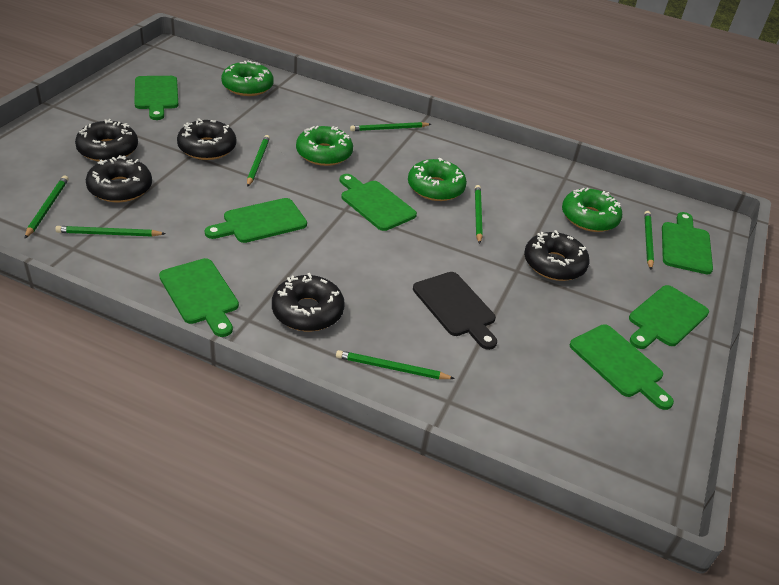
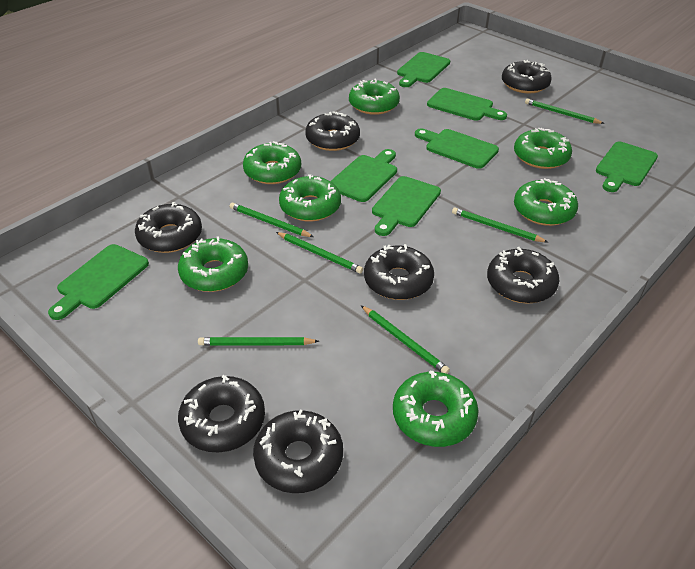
black cutting board: 1 -> 0
black donut: 5 -> 7
green donut: 4 -> 7
green pencil: 7 -> 6

